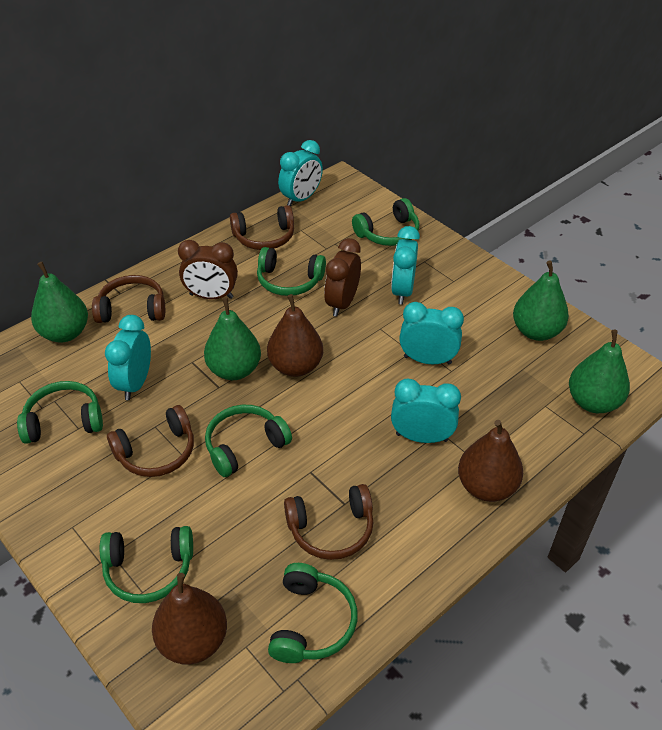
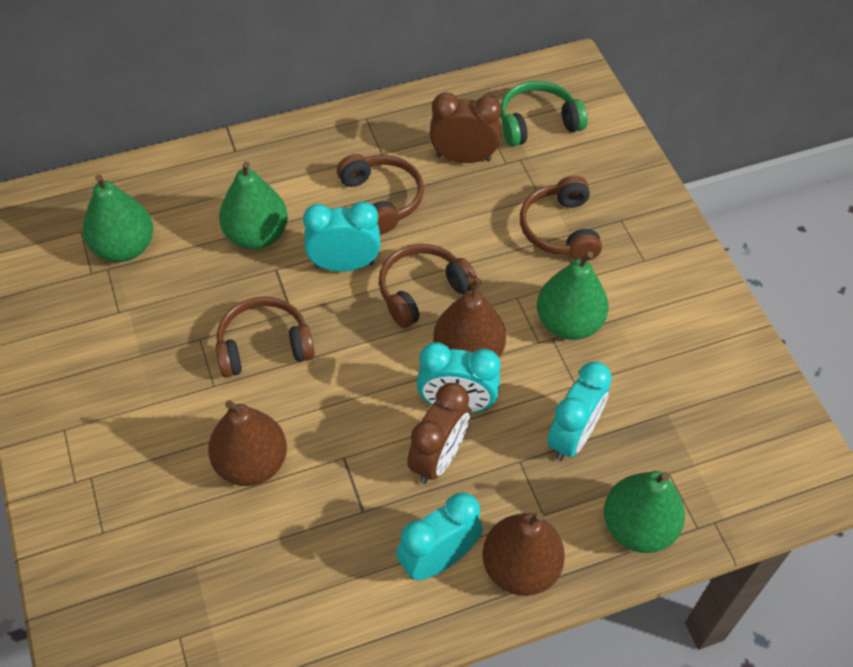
green headphones: 6 -> 1
turquoise clock: 5 -> 4

